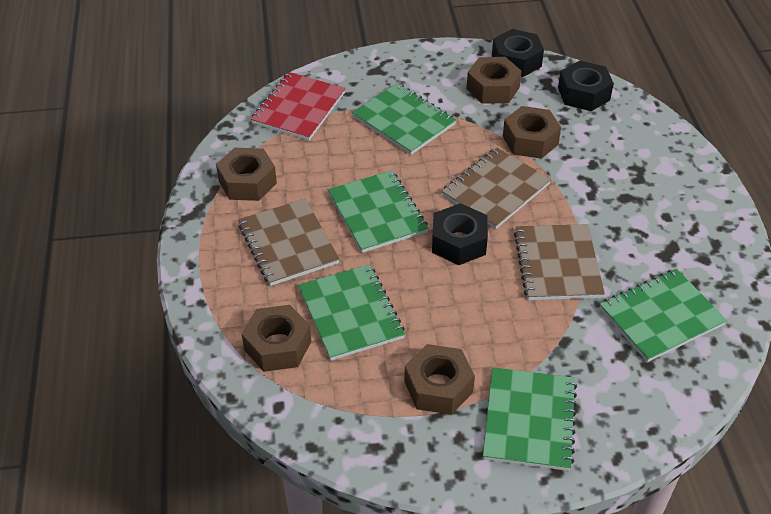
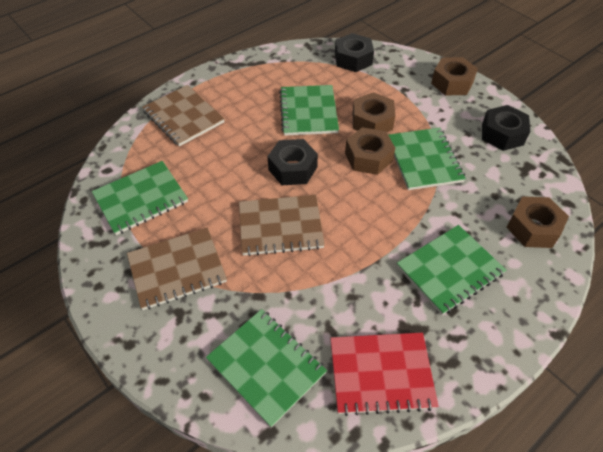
brown nut: 5 -> 4

